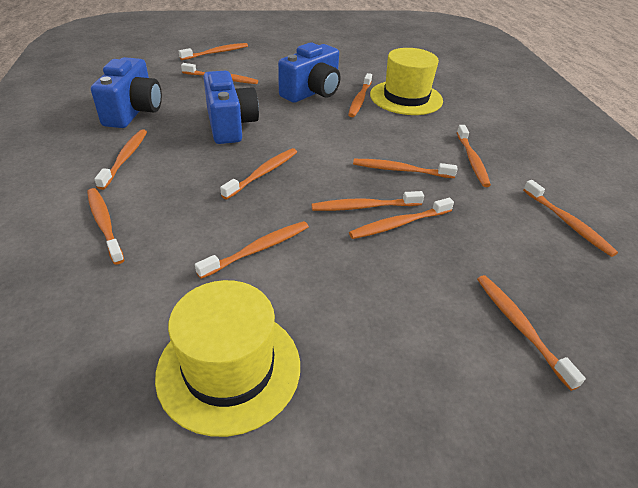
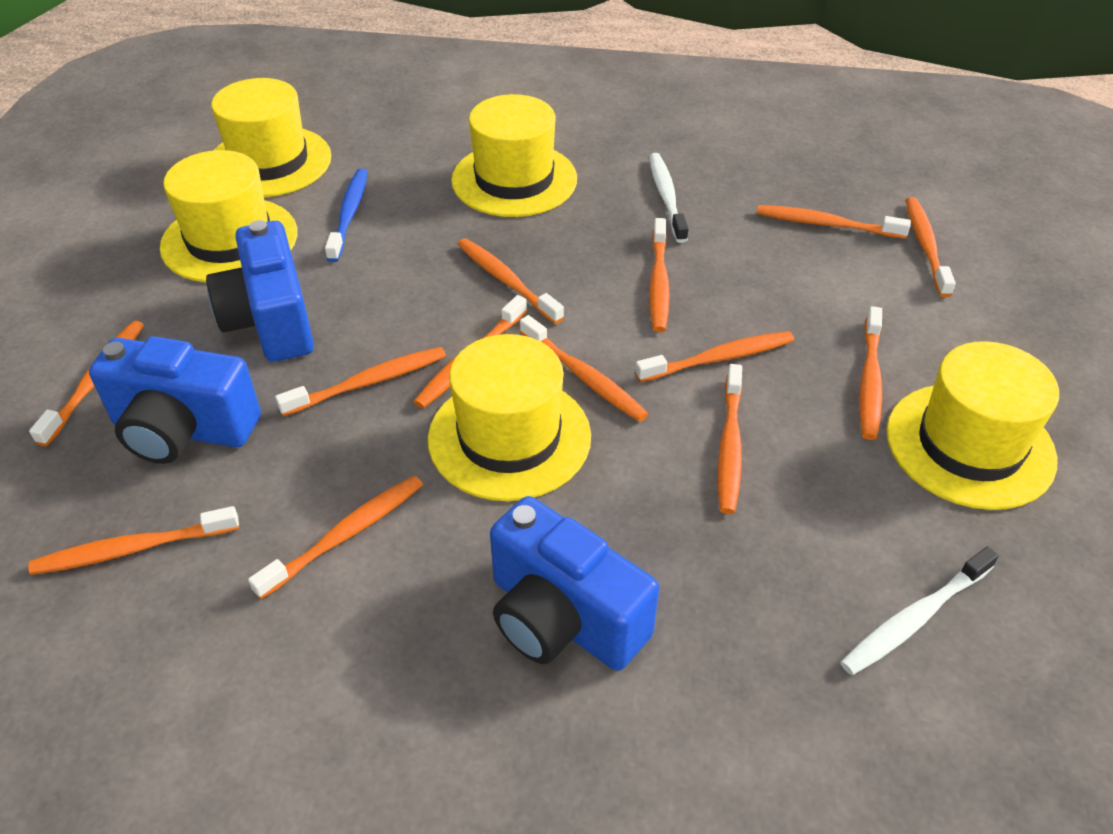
blue toothbrush: 0 -> 1
white toothbrush: 0 -> 2
yellow hat: 2 -> 5

